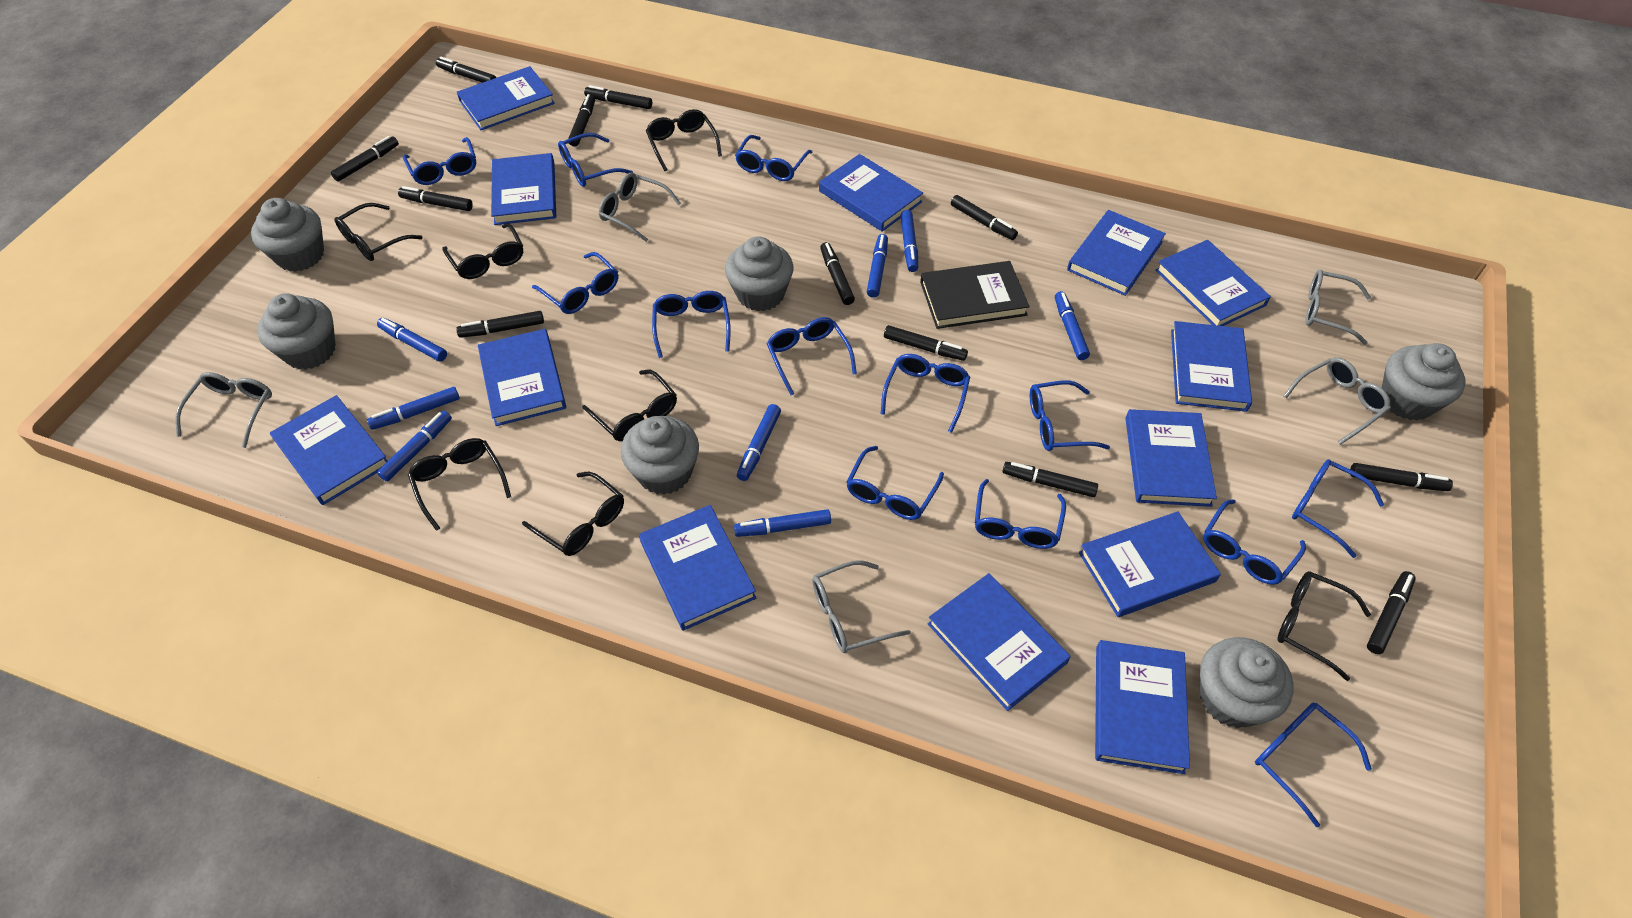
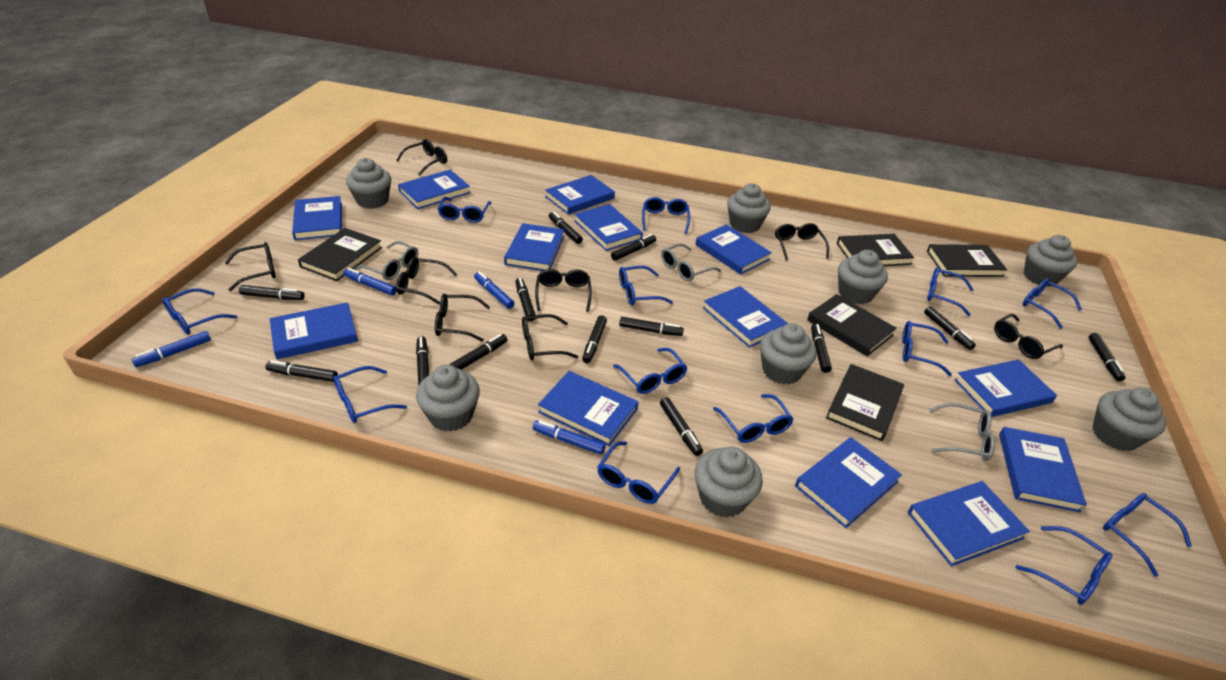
black book: 1 -> 5
black glasses: 7 -> 8
black marker: 12 -> 13
blue marker: 8 -> 4
grey cupcake: 6 -> 8
grey glasses: 5 -> 3

